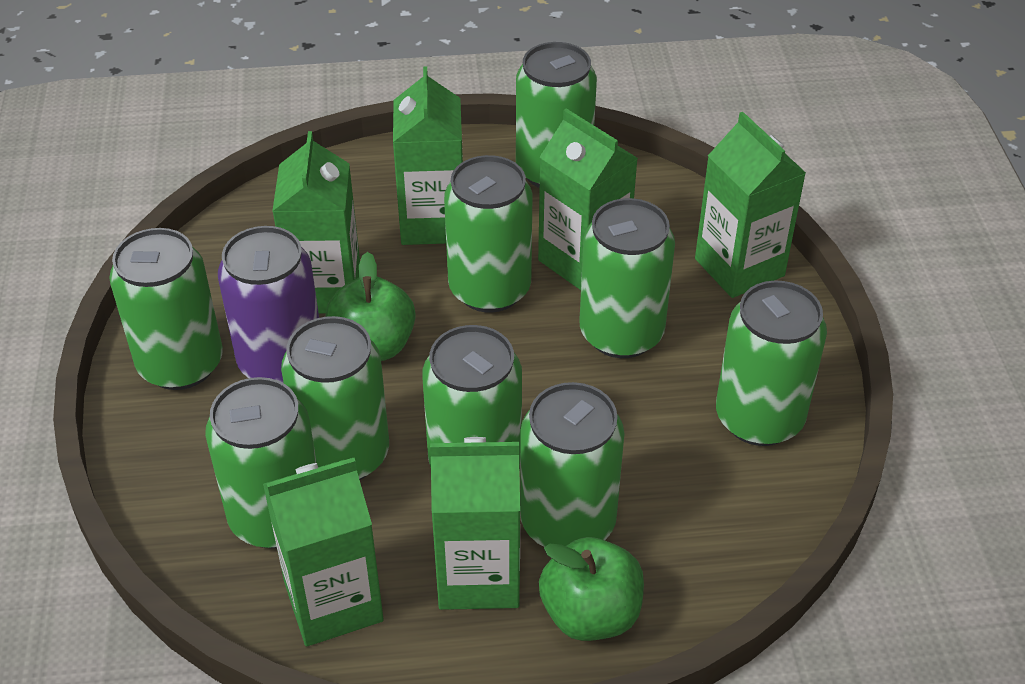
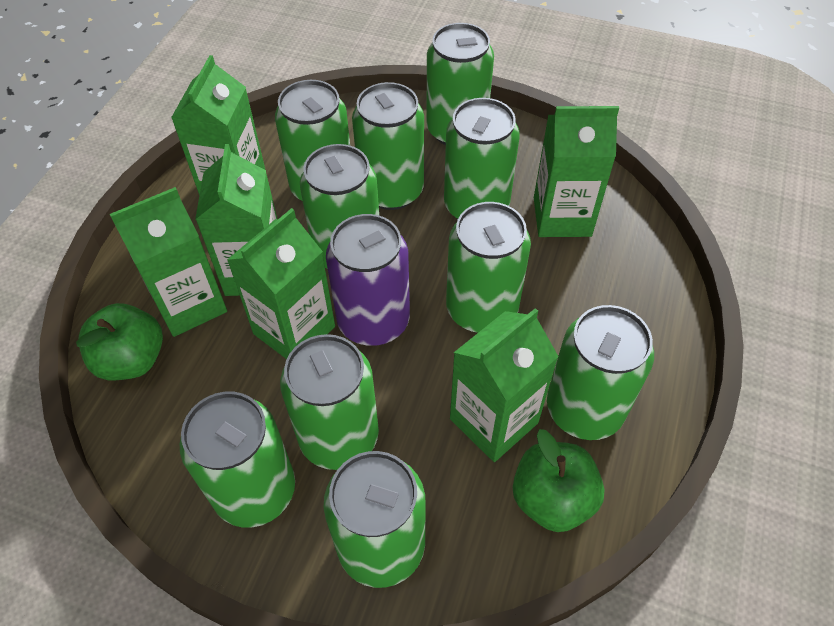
green can: 9 -> 10

